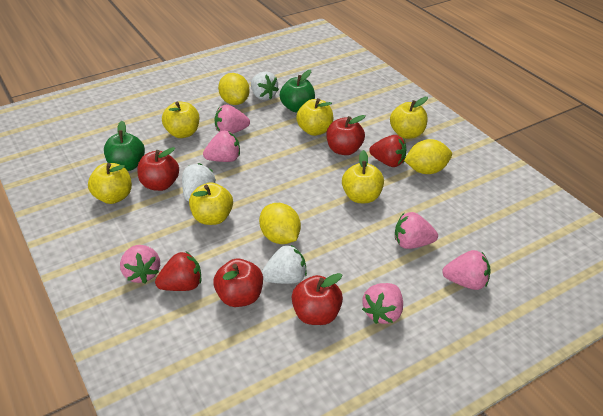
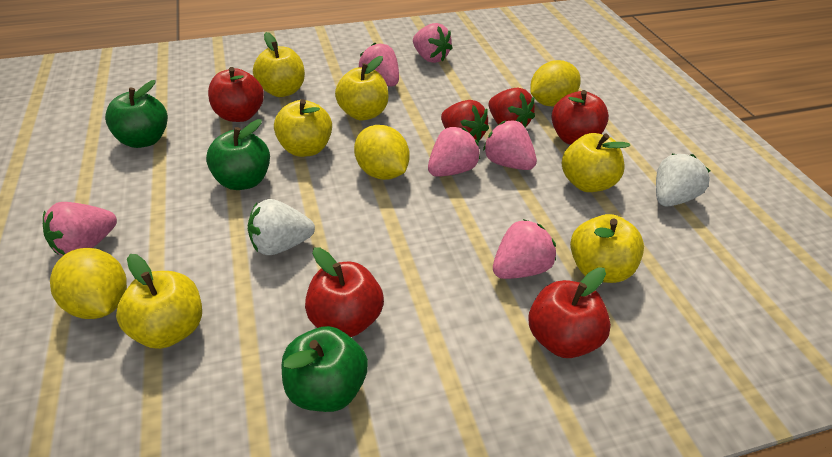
green apple: 2 -> 3
white strawberry: 3 -> 2

